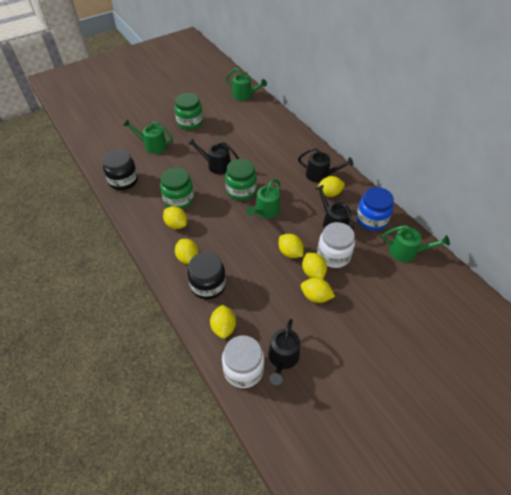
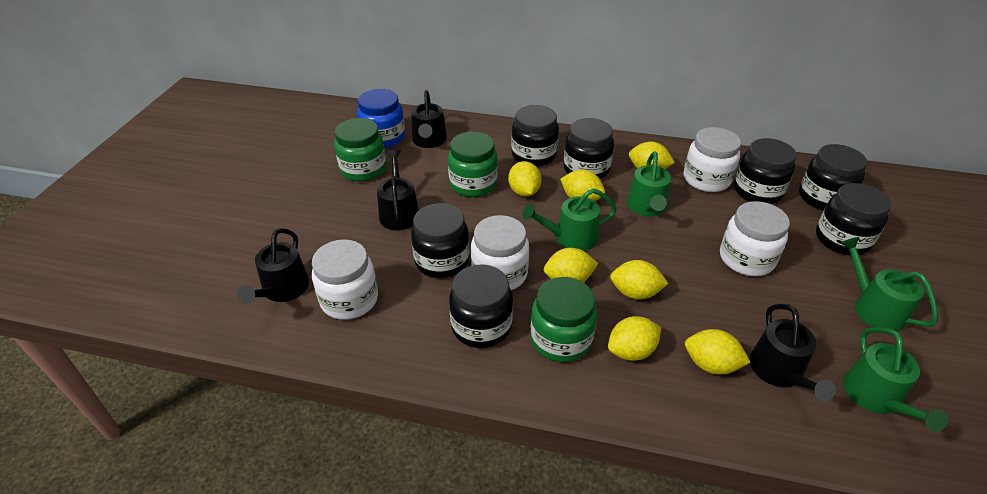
black jar: 2 -> 7
white jar: 2 -> 4

